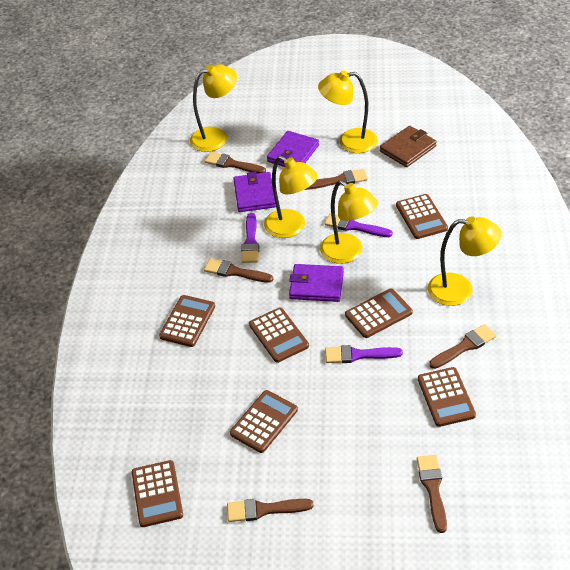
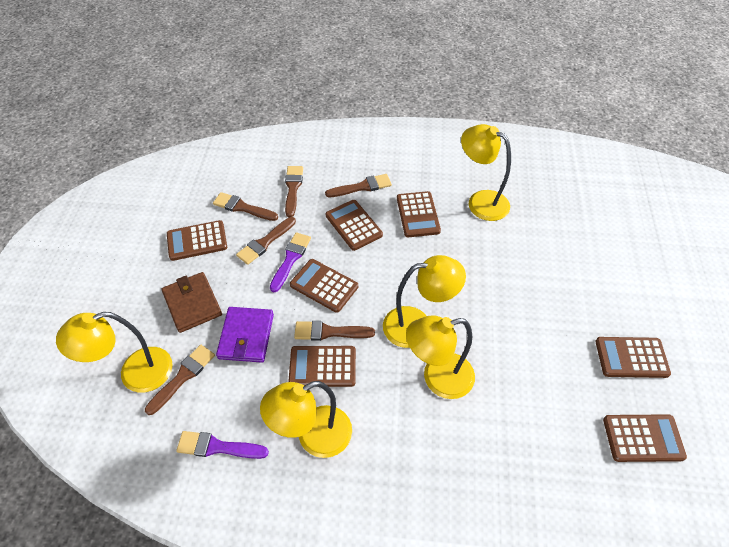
purple brush: 3 -> 2
purple wallet: 3 -> 1

